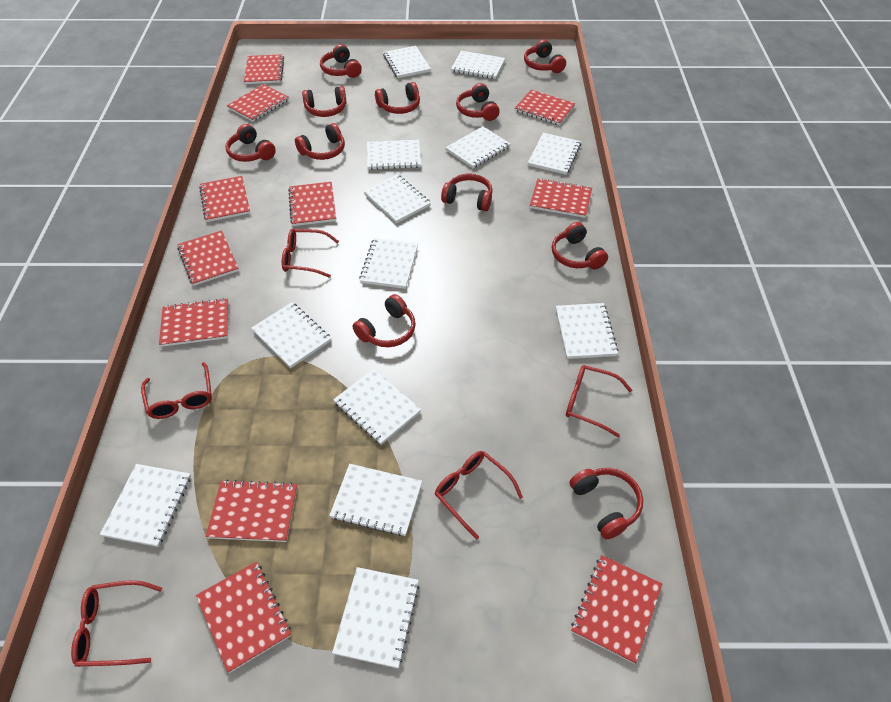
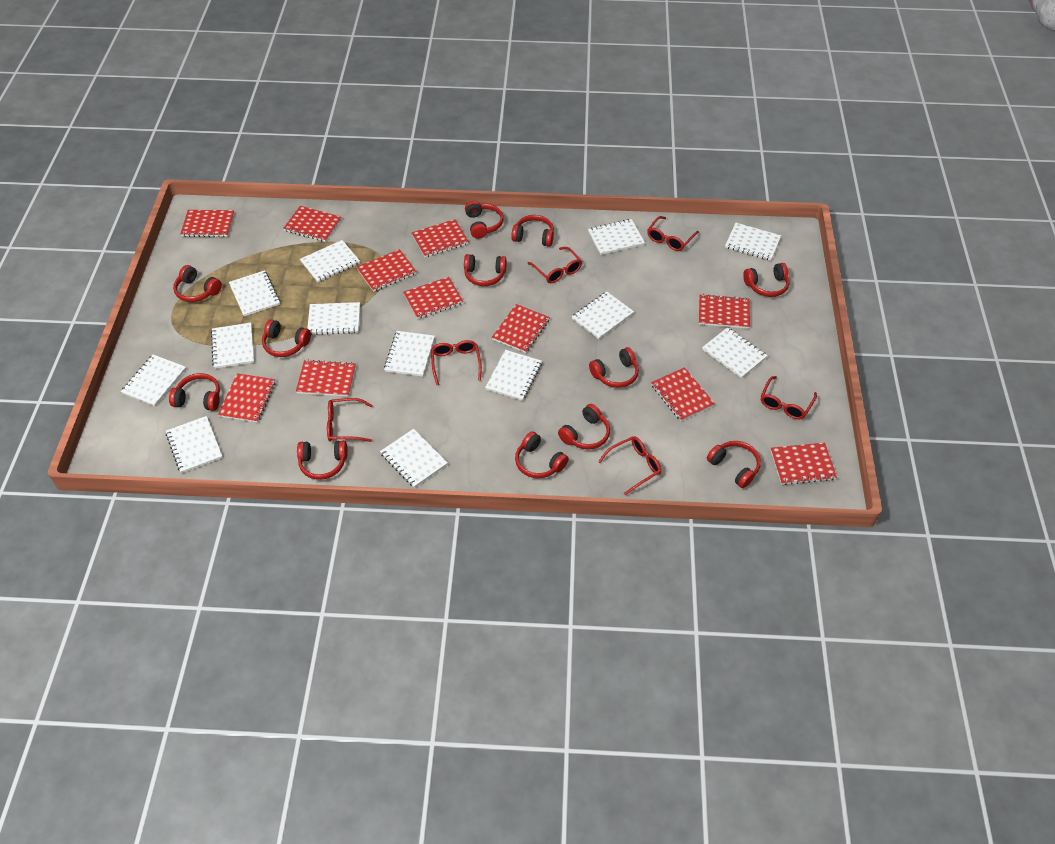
red glasses: 5 -> 6
red headphones: 11 -> 12

